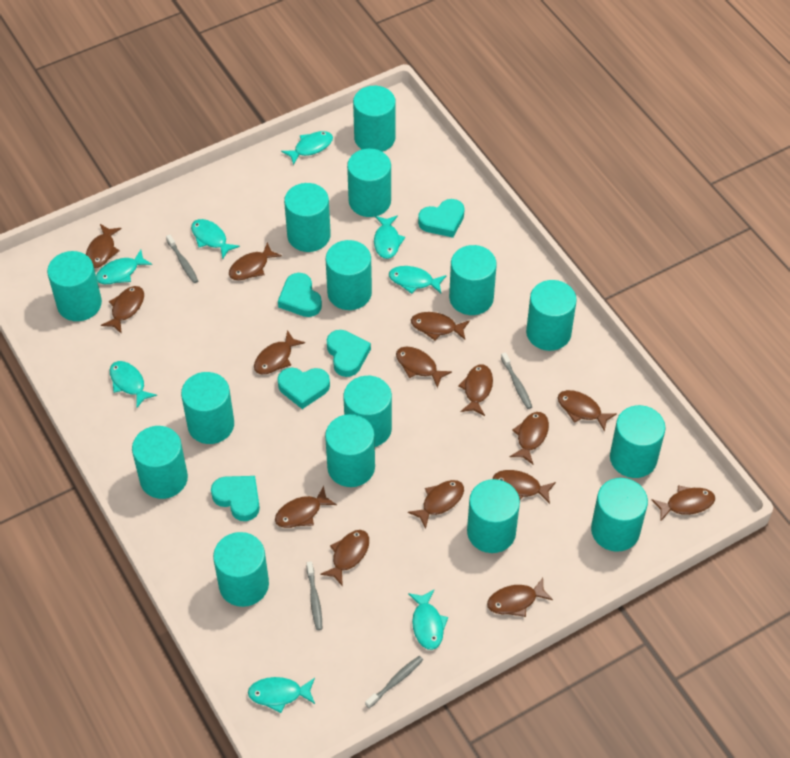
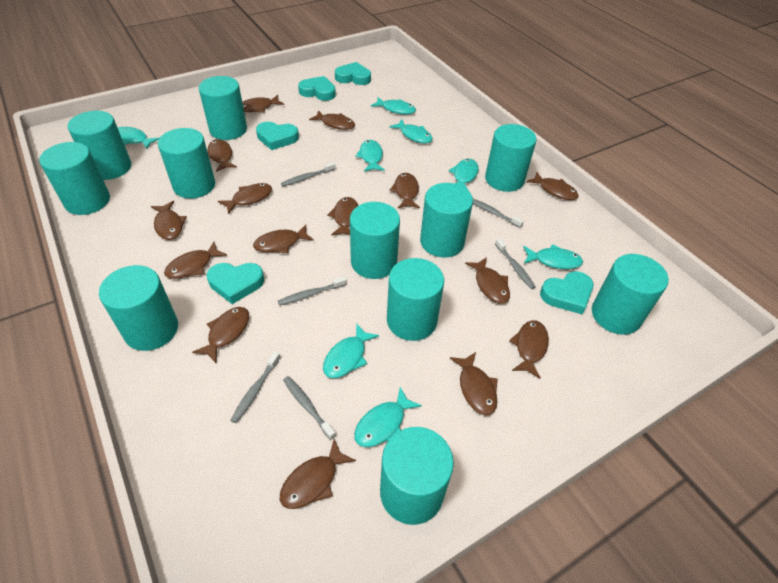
grey toothbrush: 4 -> 6
turquoise cylinder: 15 -> 11

